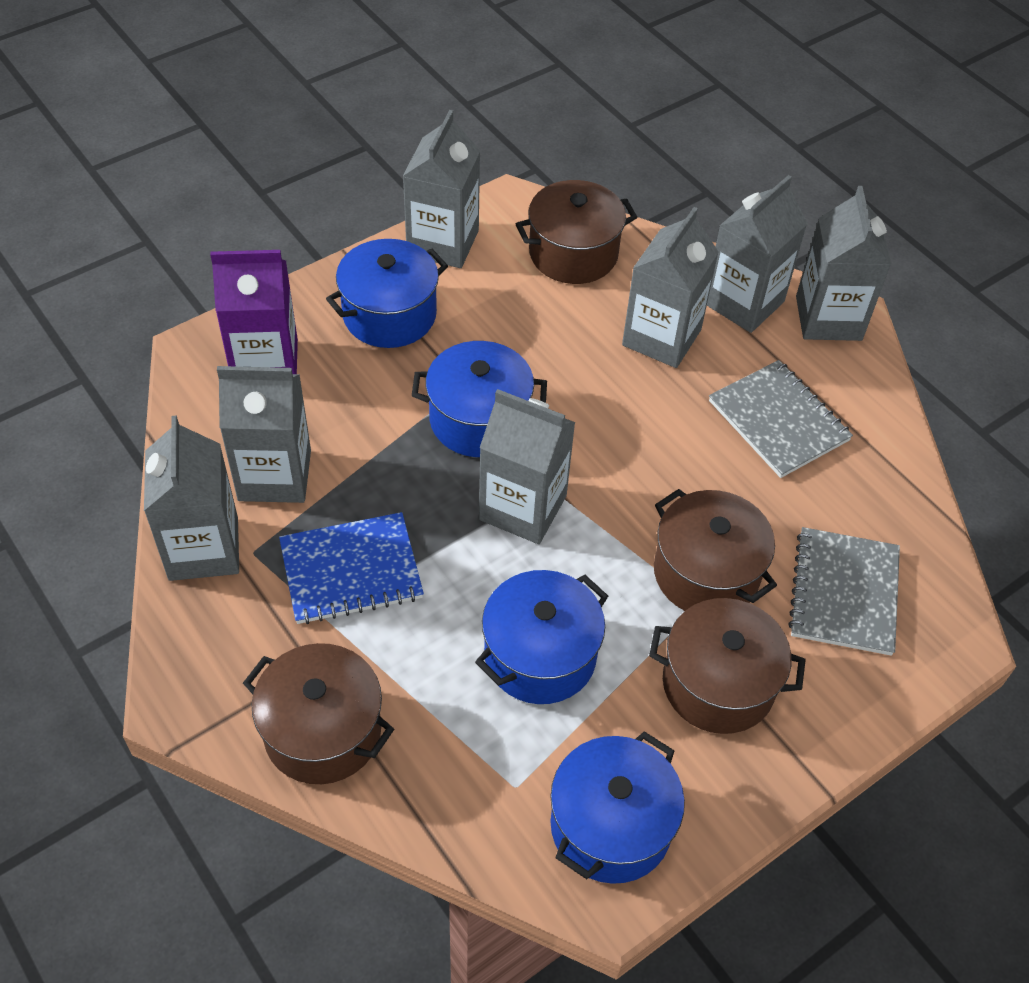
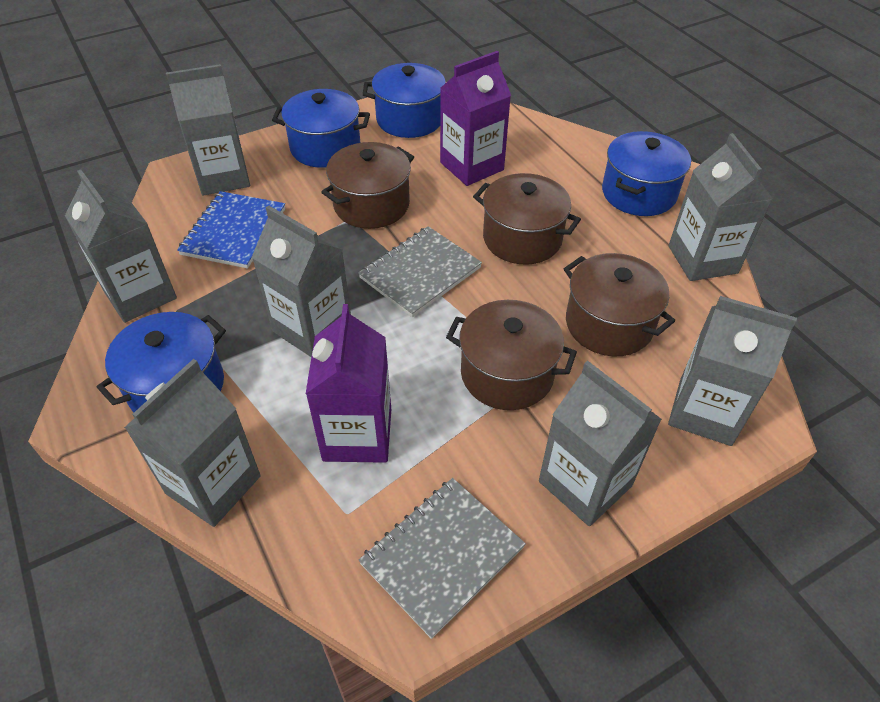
purple carton: 1 -> 2

